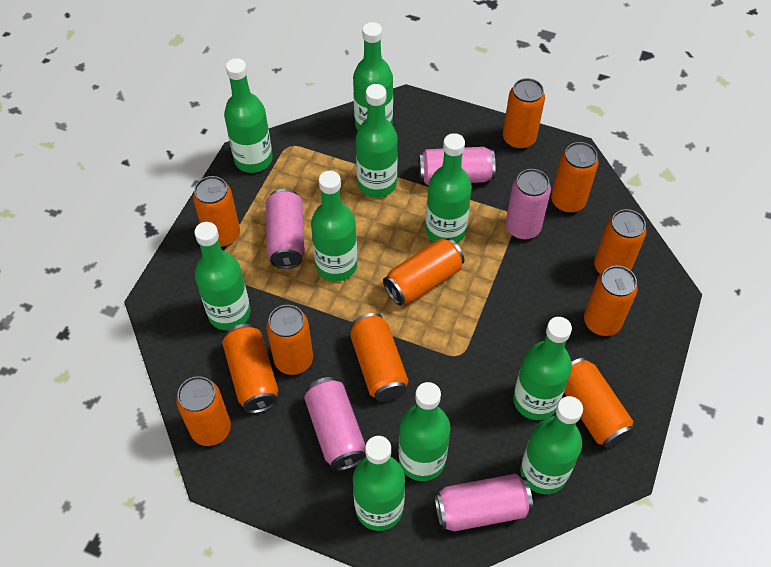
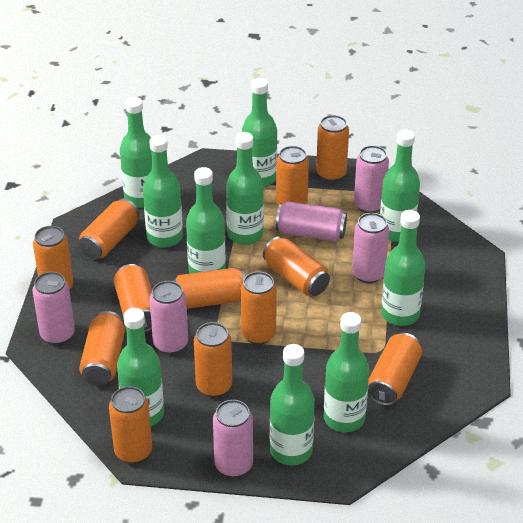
orange can: 11 -> 12
pink can: 5 -> 6

